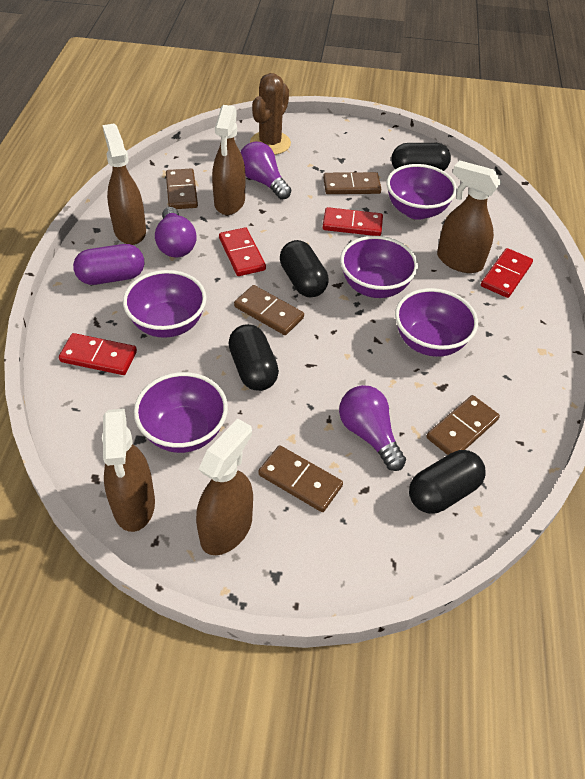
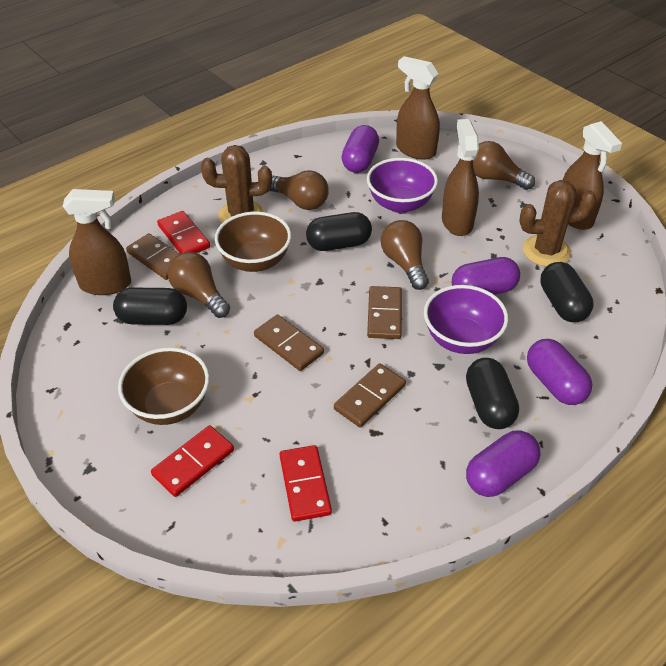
brown bowl: 0 -> 2
brown cactus: 1 -> 2
brown domino: 5 -> 4
brown light bulb: 0 -> 4
brown spray bottle: 5 -> 4
purple bowl: 5 -> 2
purple capsule: 1 -> 4
purple light bulb: 3 -> 0
red domino: 4 -> 3

